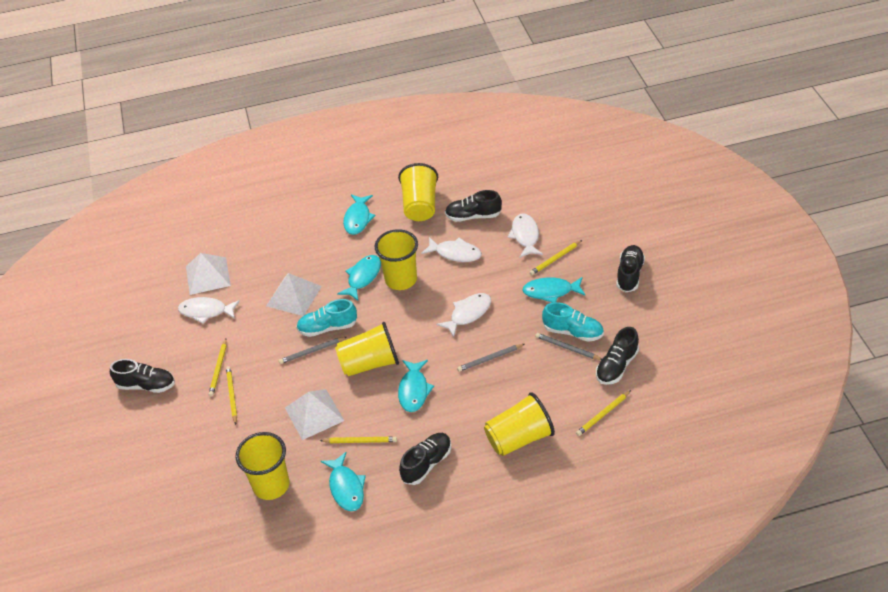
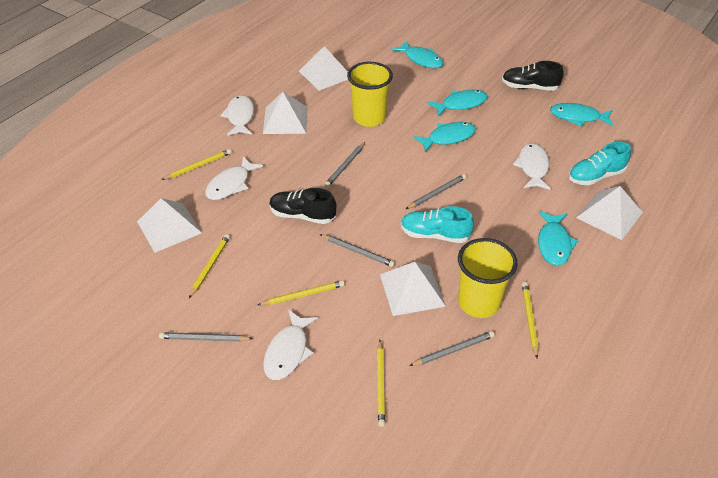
black shoe: 5 -> 2
grey pencil: 3 -> 5
white pyramid: 3 -> 5
yellow cup: 5 -> 2

